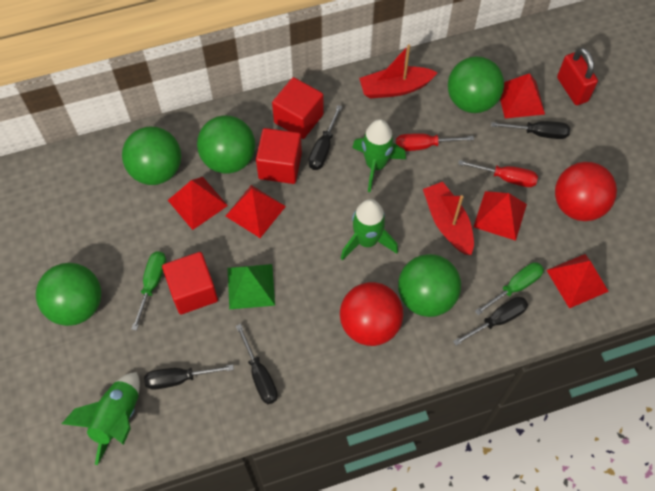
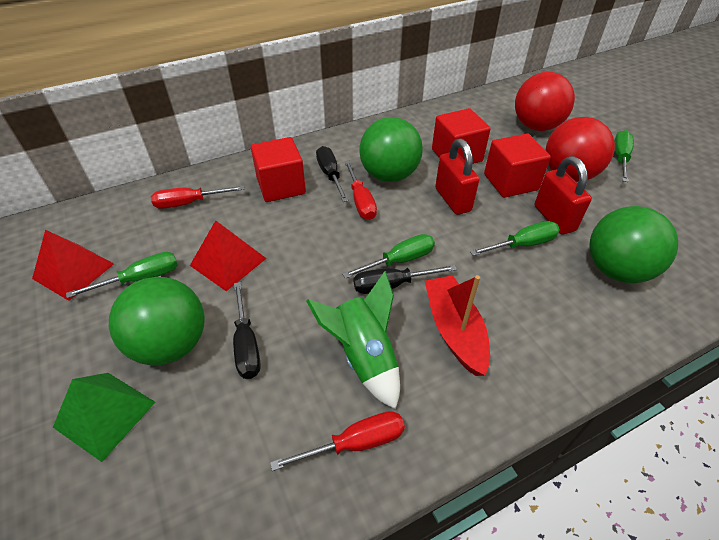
black screwdriver: 5 -> 3
green ball: 5 -> 3
green rocket: 3 -> 1
green screwdriver: 2 -> 4
red boat: 2 -> 1
red padlock: 1 -> 2
red pyramid: 5 -> 2
red screwdriver: 2 -> 3

